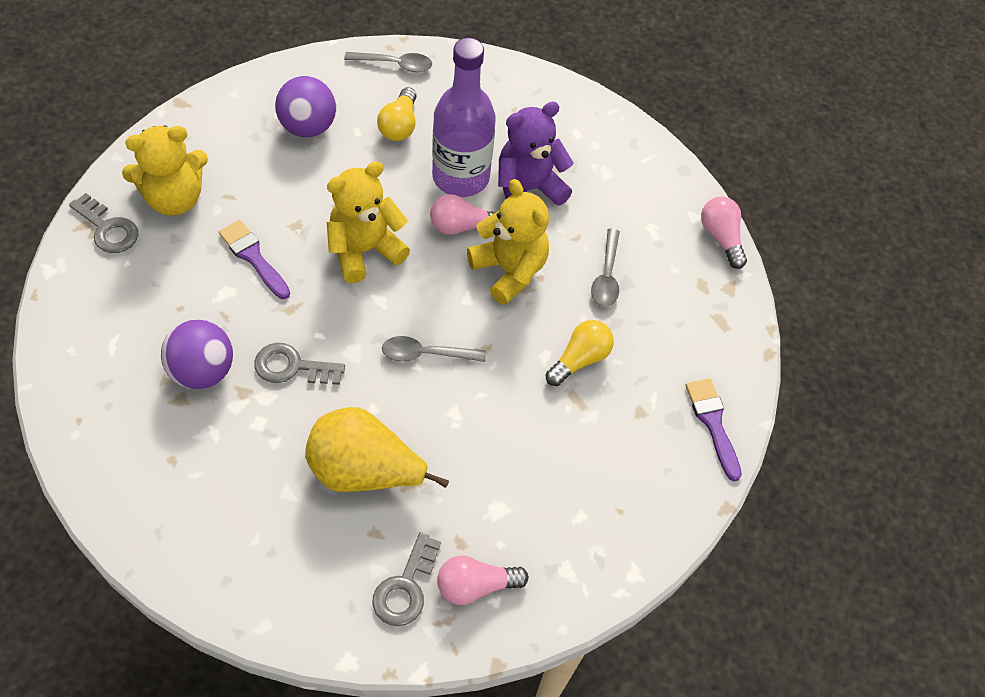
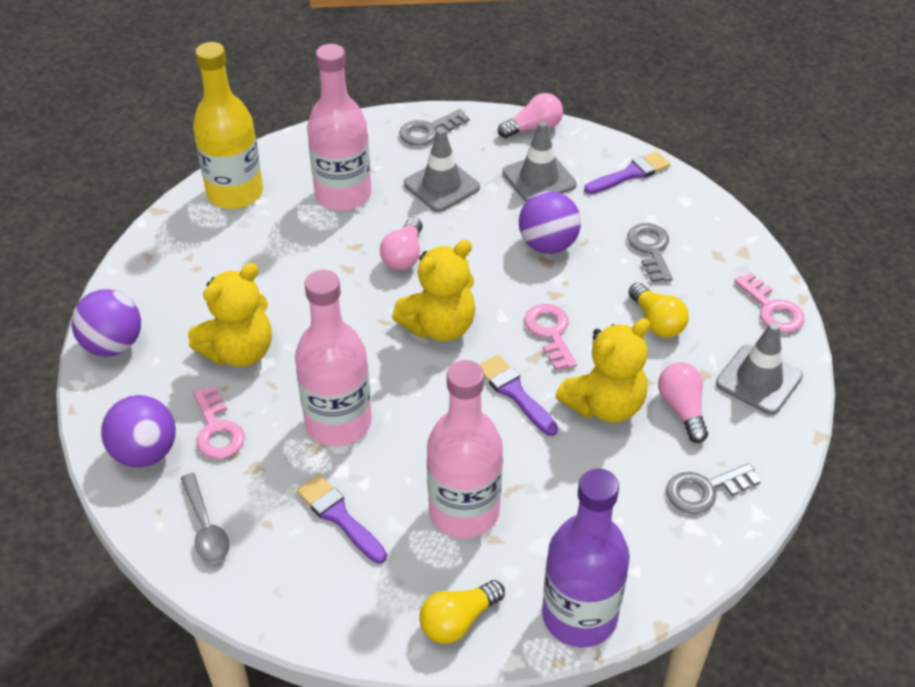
grey spoon: 3 -> 1
grey traffic cone: 0 -> 3
pink bottle: 0 -> 3
pink key: 0 -> 3
purple ball: 2 -> 3
purple brush: 2 -> 3
purple teddy bear: 1 -> 0
yellow bottle: 0 -> 1
yellow pear: 1 -> 0

